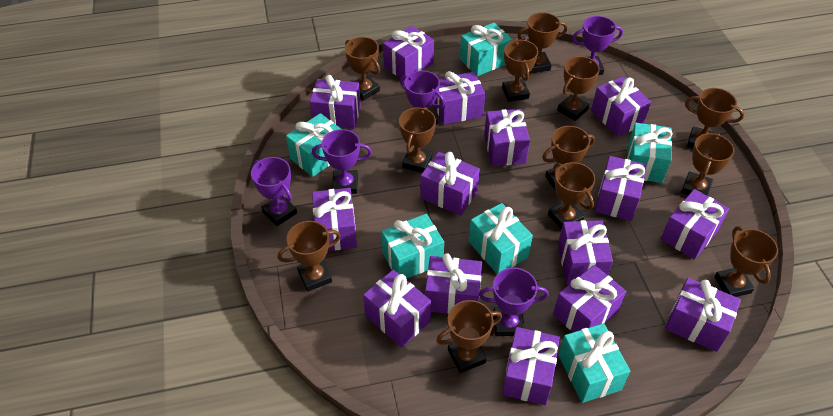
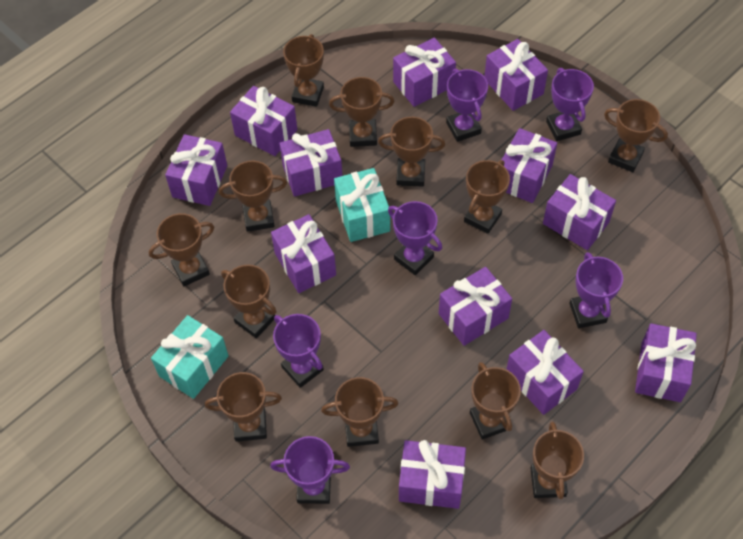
purple gift: 15 -> 12
purple trophy: 5 -> 6
turquoise gift: 6 -> 2

